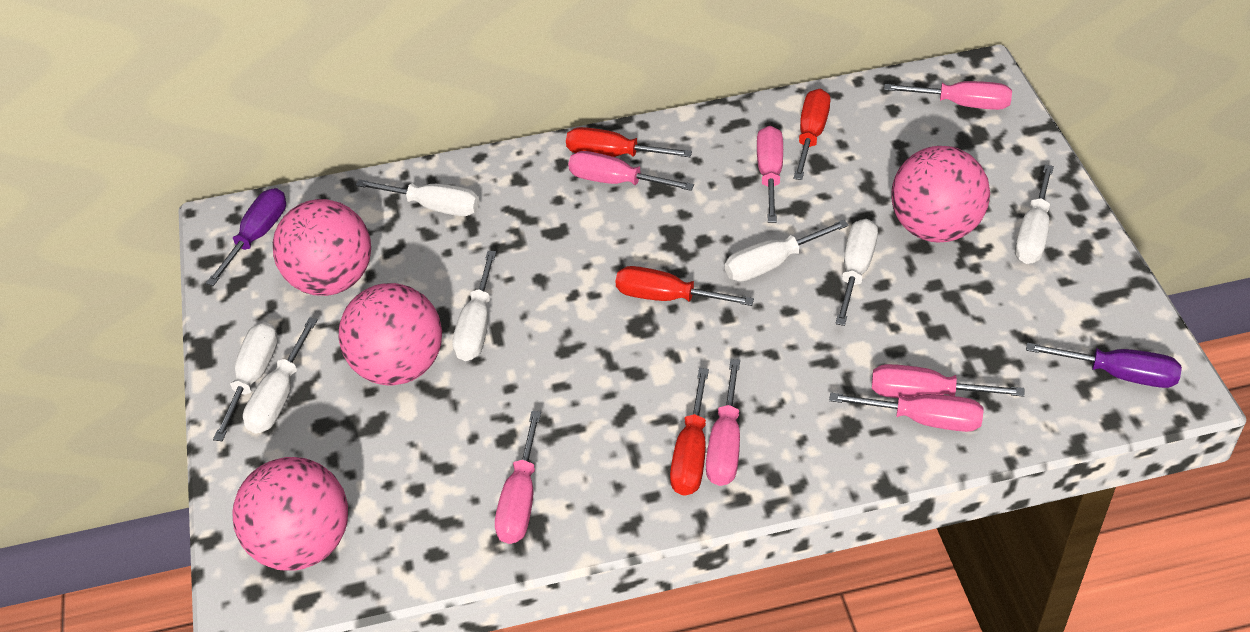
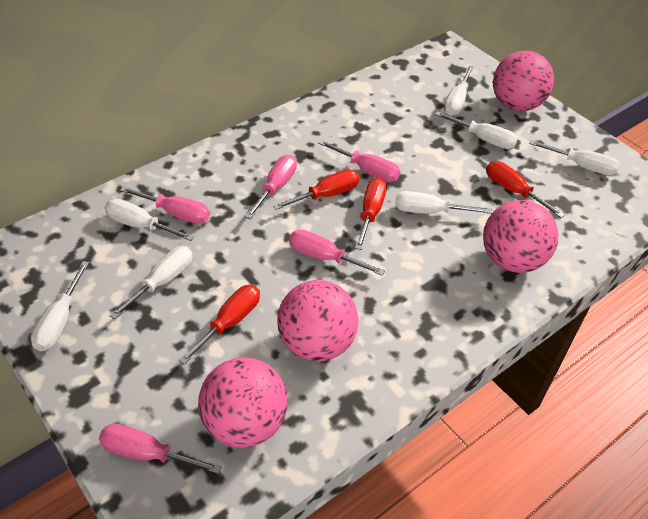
pink screwdriver: 7 -> 5
purple screwdriver: 2 -> 0

